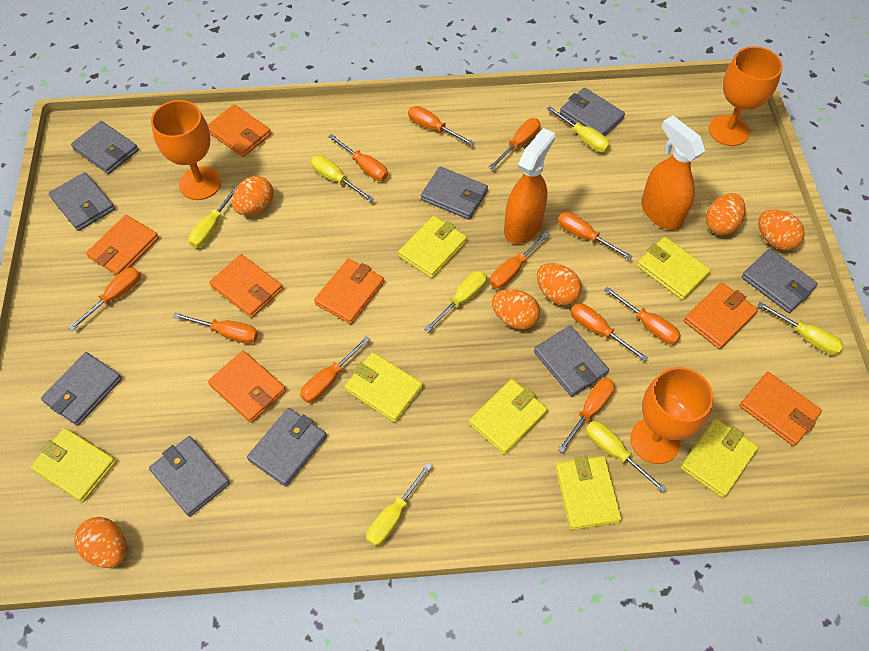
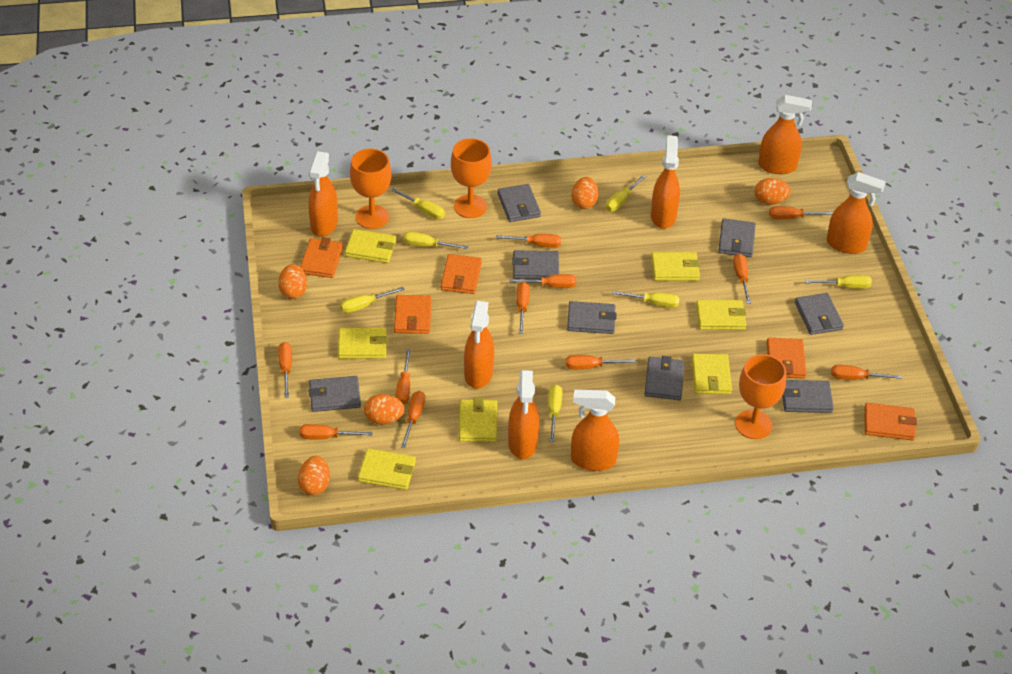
grey wallet: 9 -> 8
orange egg: 6 -> 5
orange spray bottle: 2 -> 7
orange wallet: 7 -> 5

